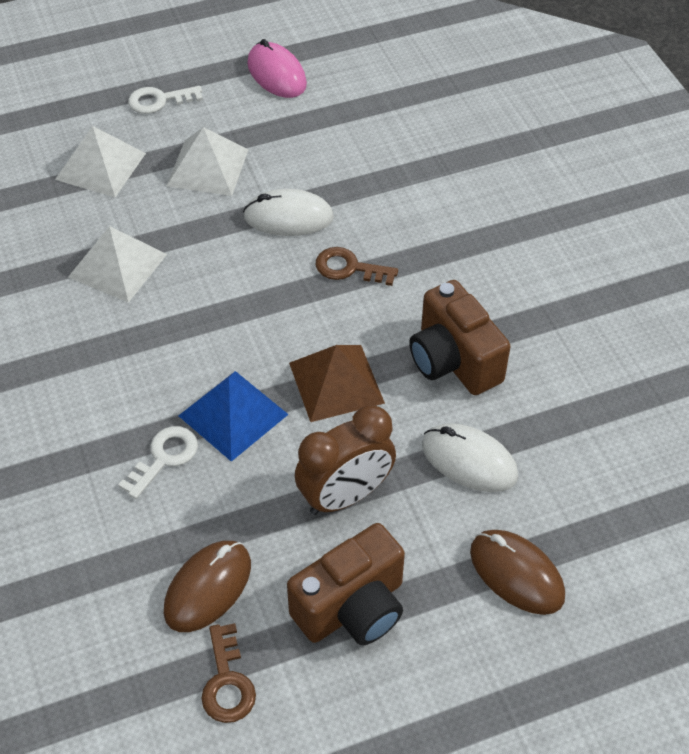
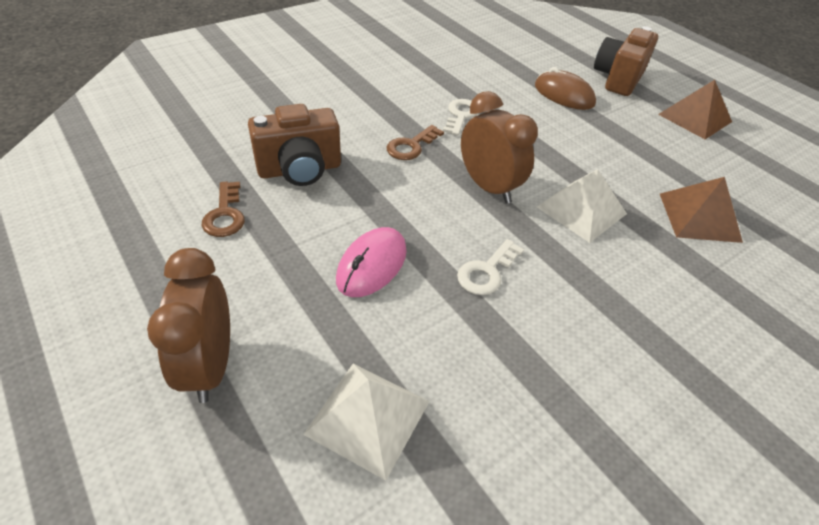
blue pyramid: 1 -> 0
brown clock: 1 -> 2
brown mouse: 2 -> 1
brown pyramid: 1 -> 2
white mouse: 2 -> 0
white pyramid: 3 -> 2

